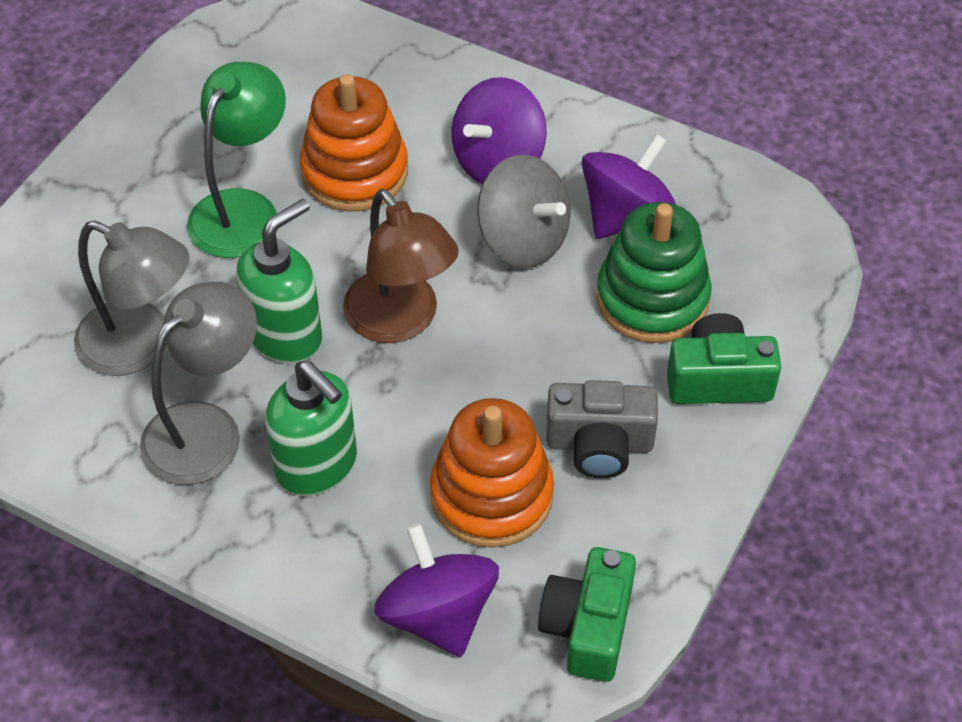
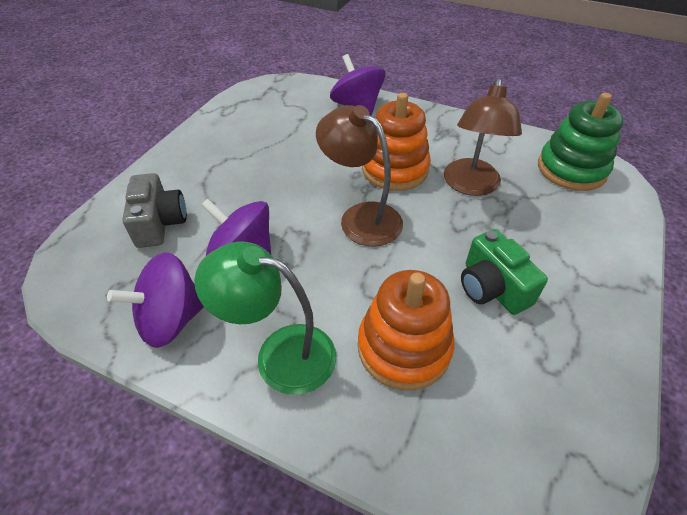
brown lamp: 1 -> 2
green camera: 2 -> 1
green soap dispenser: 2 -> 0
grey lamp: 2 -> 0
grey spinning top: 1 -> 0

